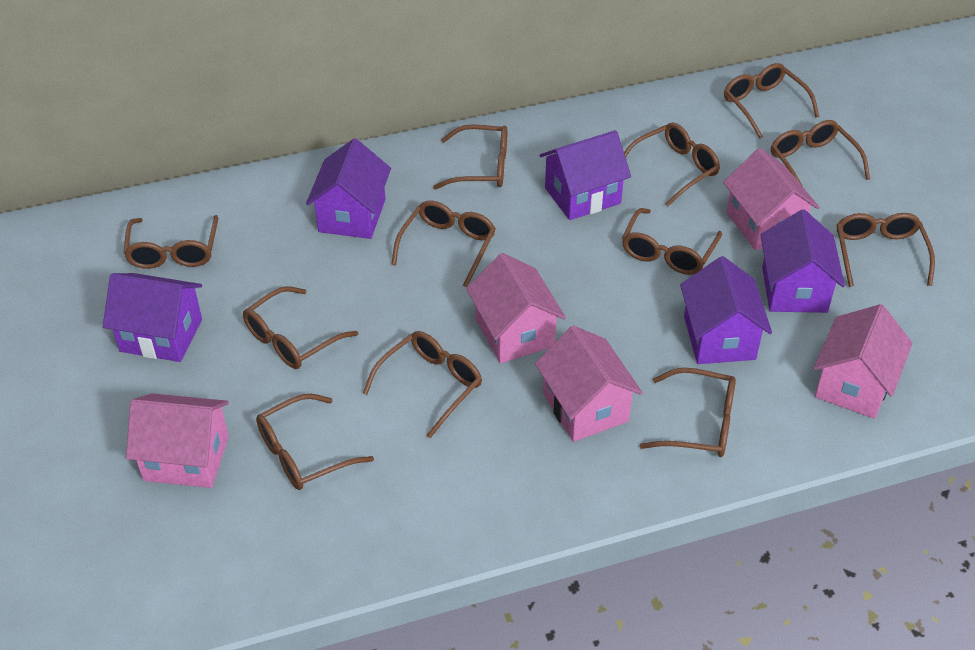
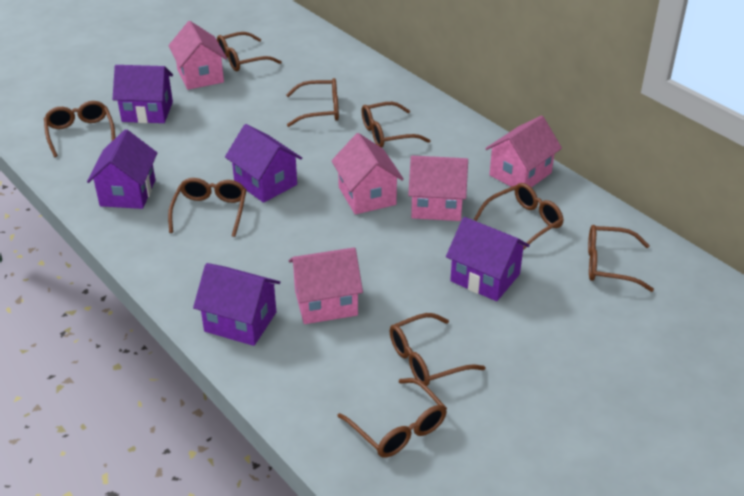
brown glasses: 12 -> 9

